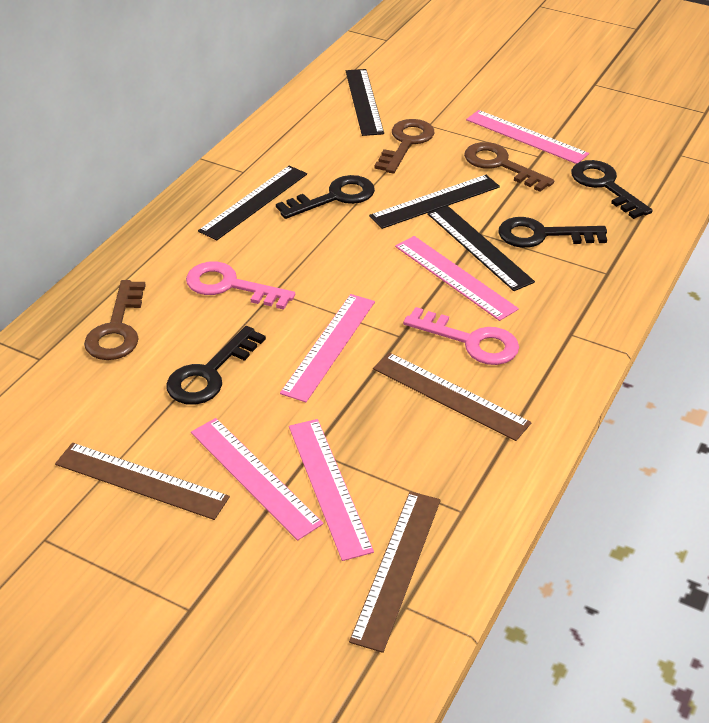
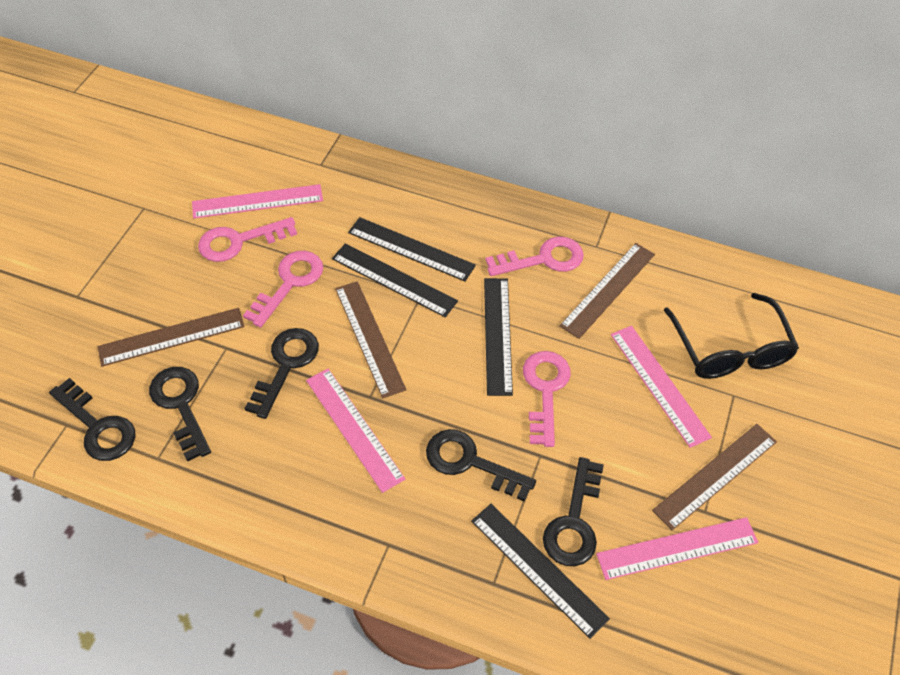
black glasses: 0 -> 1
black key: 4 -> 5
brown key: 3 -> 0
brown ruler: 3 -> 4
pink key: 2 -> 4
pink ruler: 5 -> 4

